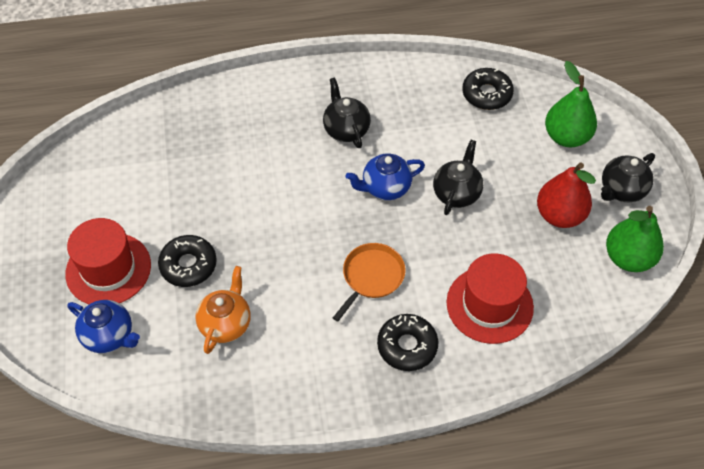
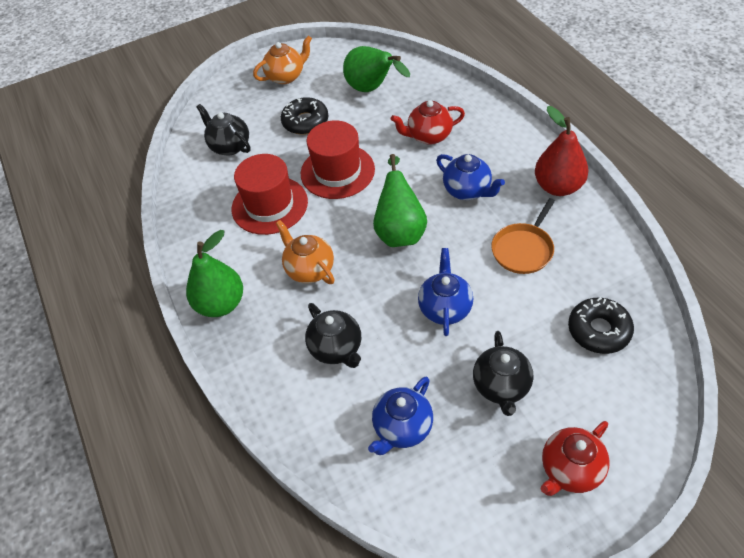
black donut: 3 -> 2
blue teapot: 2 -> 3
green pear: 2 -> 3
orange teapot: 1 -> 2
red teapot: 0 -> 2

